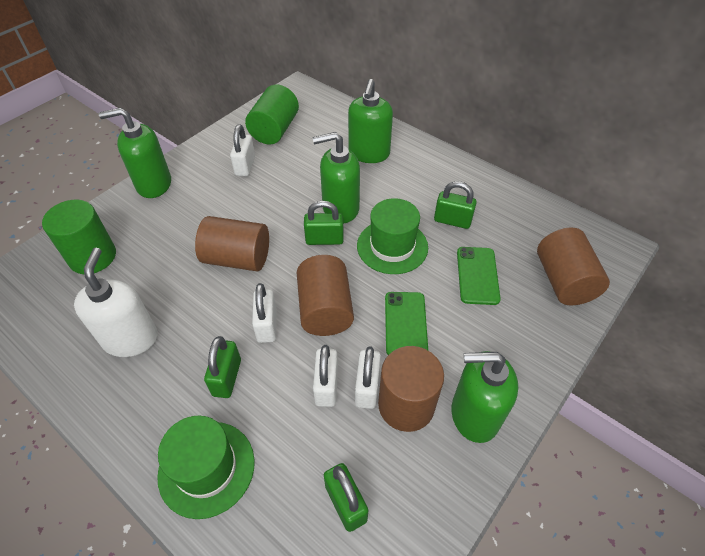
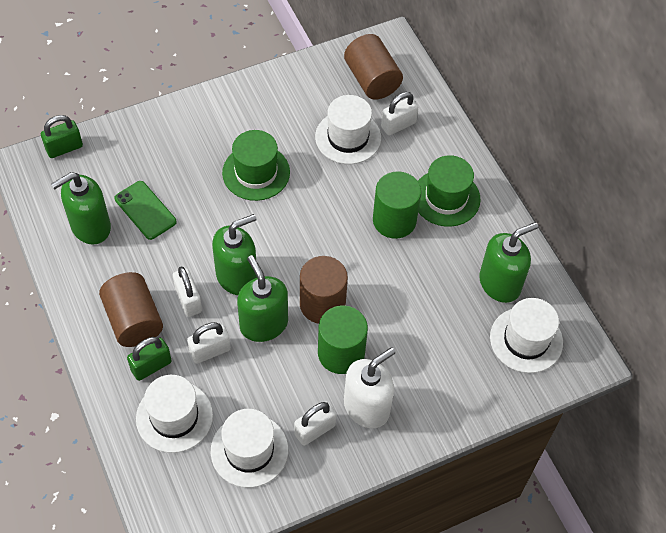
brown cylinder: 4 -> 3
green padlock: 4 -> 2
green phone: 2 -> 1
white hat: 0 -> 4

